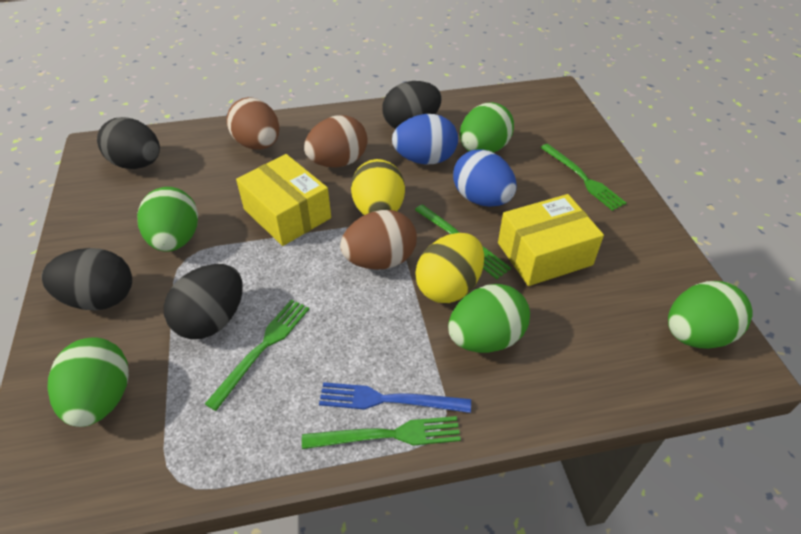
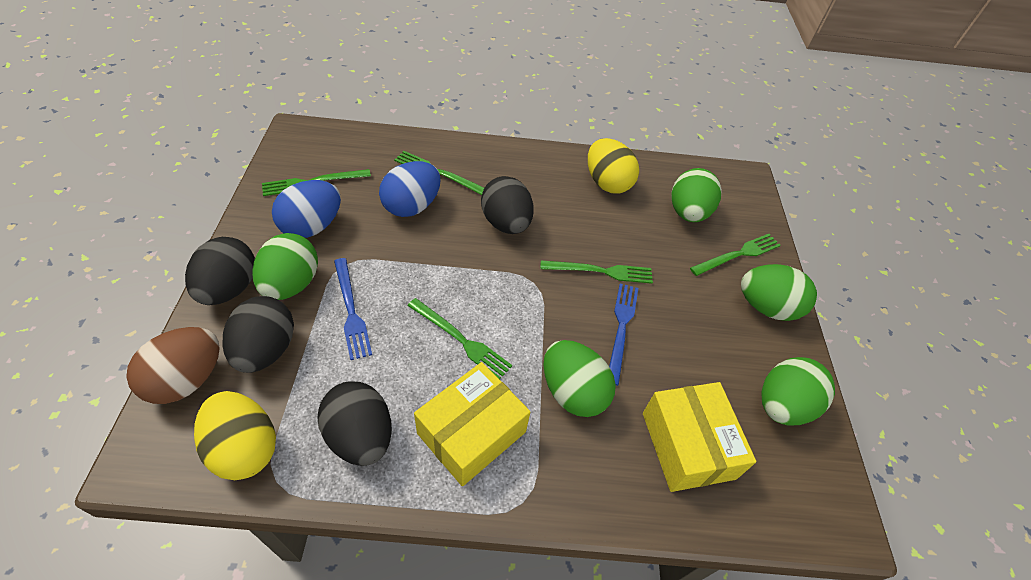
blue fork: 1 -> 2
brown egg: 3 -> 1
green fork: 4 -> 5

